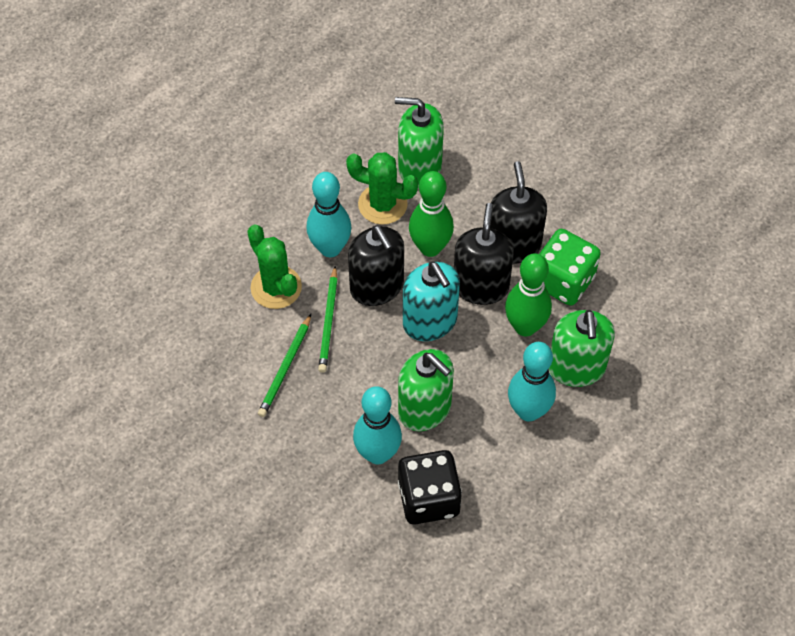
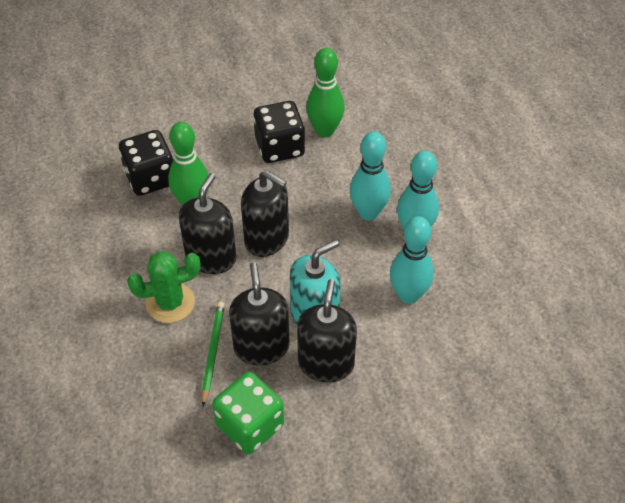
black dice: 1 -> 2
black soap dispenser: 3 -> 4
green cactus: 2 -> 1
green pencil: 2 -> 1
green soap dispenser: 3 -> 0

